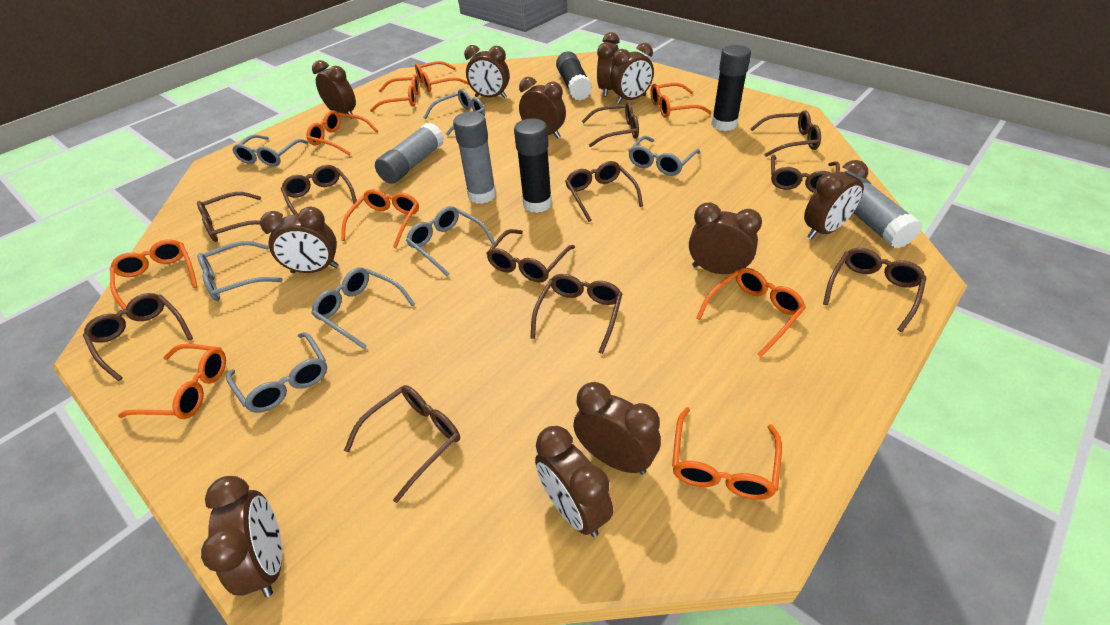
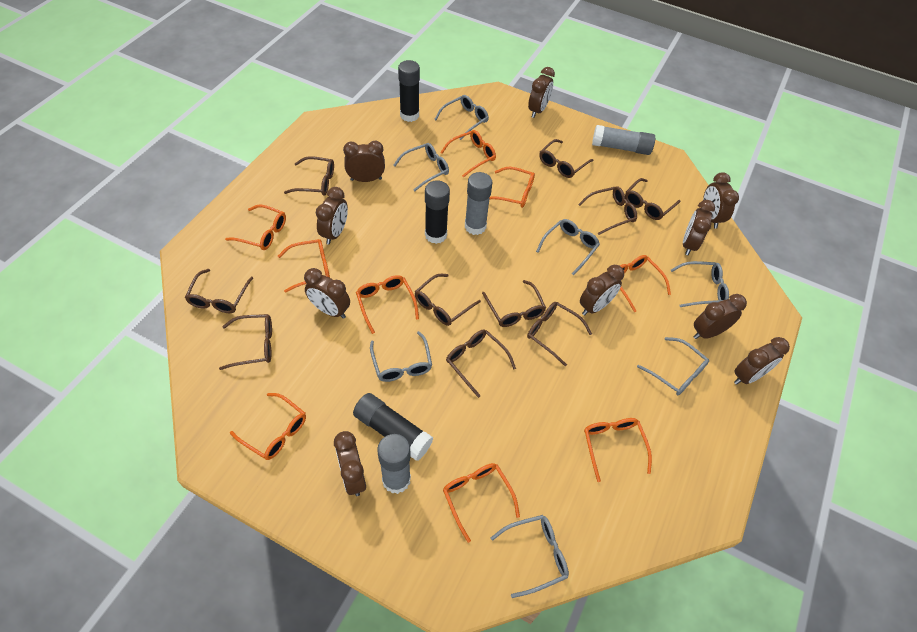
brown clock: 11 -> 10
brown glasses: 11 -> 10

